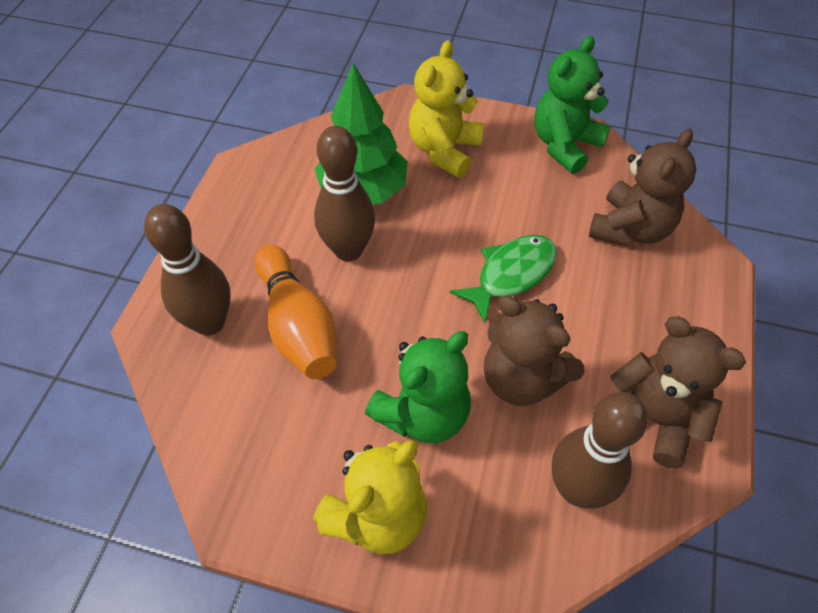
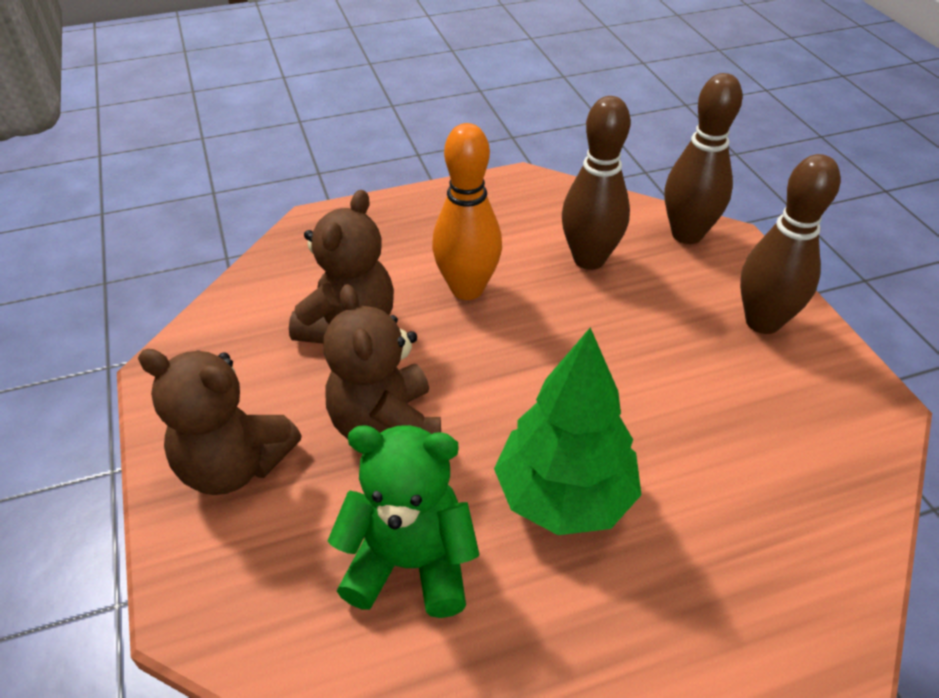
green fish: 1 -> 0
green teddy bear: 2 -> 1
yellow teddy bear: 2 -> 0

